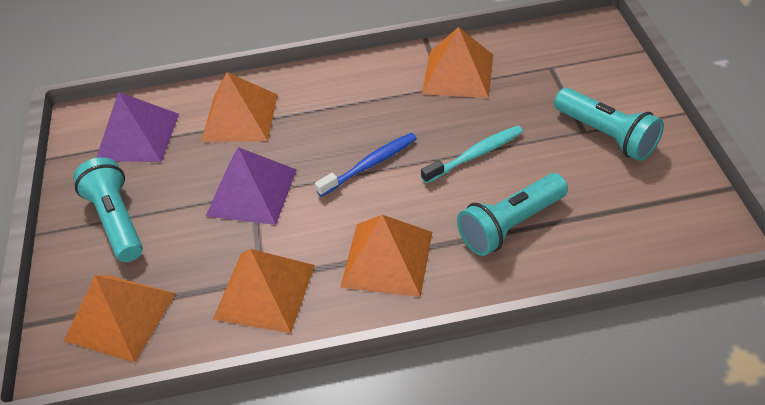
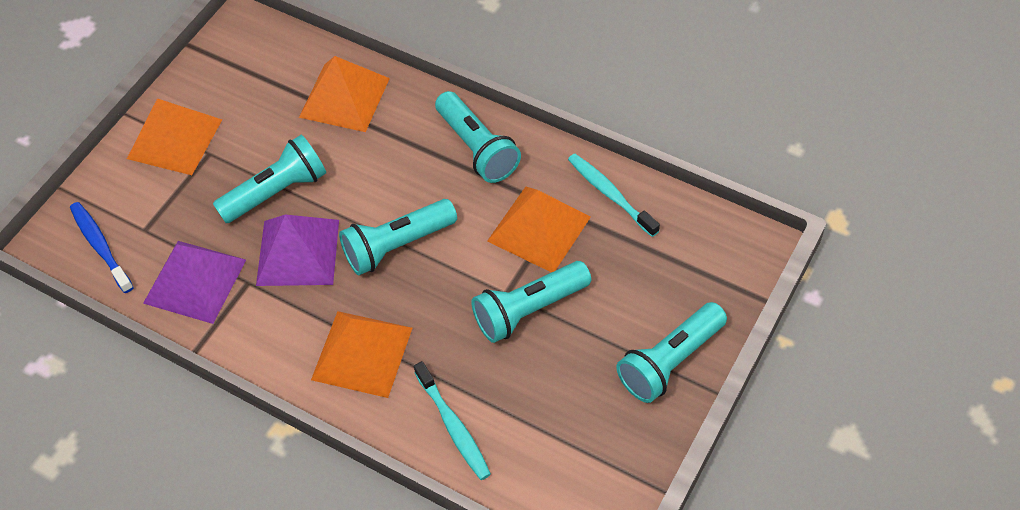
orange pyramid: 5 -> 4
turquoise flashlight: 3 -> 5
turquoise toothbrush: 1 -> 2

